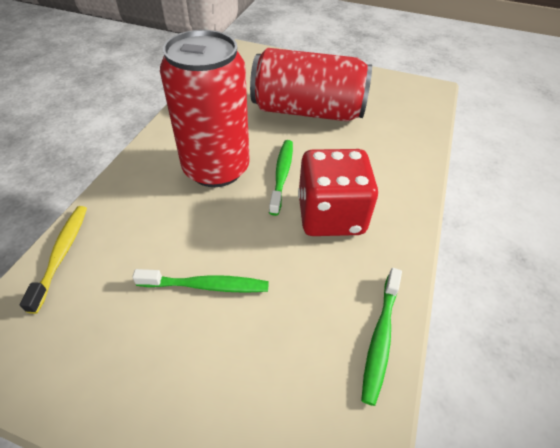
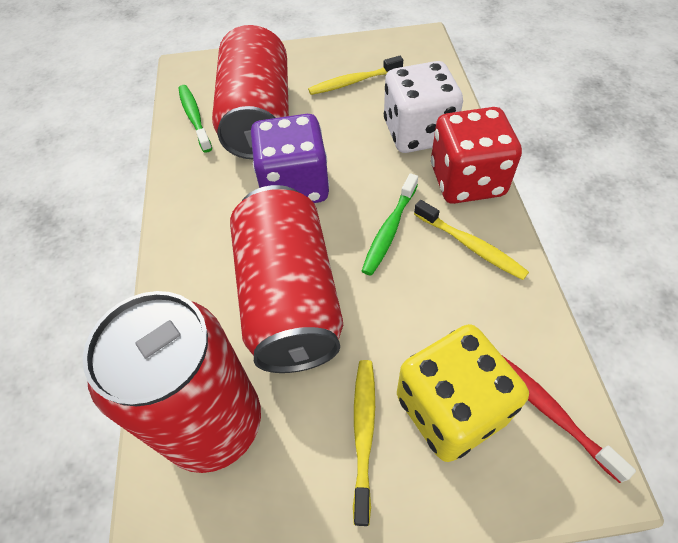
green toothbrush: 3 -> 2
purple dice: 0 -> 1
red can: 2 -> 3
red toothbrush: 0 -> 1
white dice: 0 -> 1
yellow dice: 0 -> 1
yellow toothbrush: 1 -> 3

